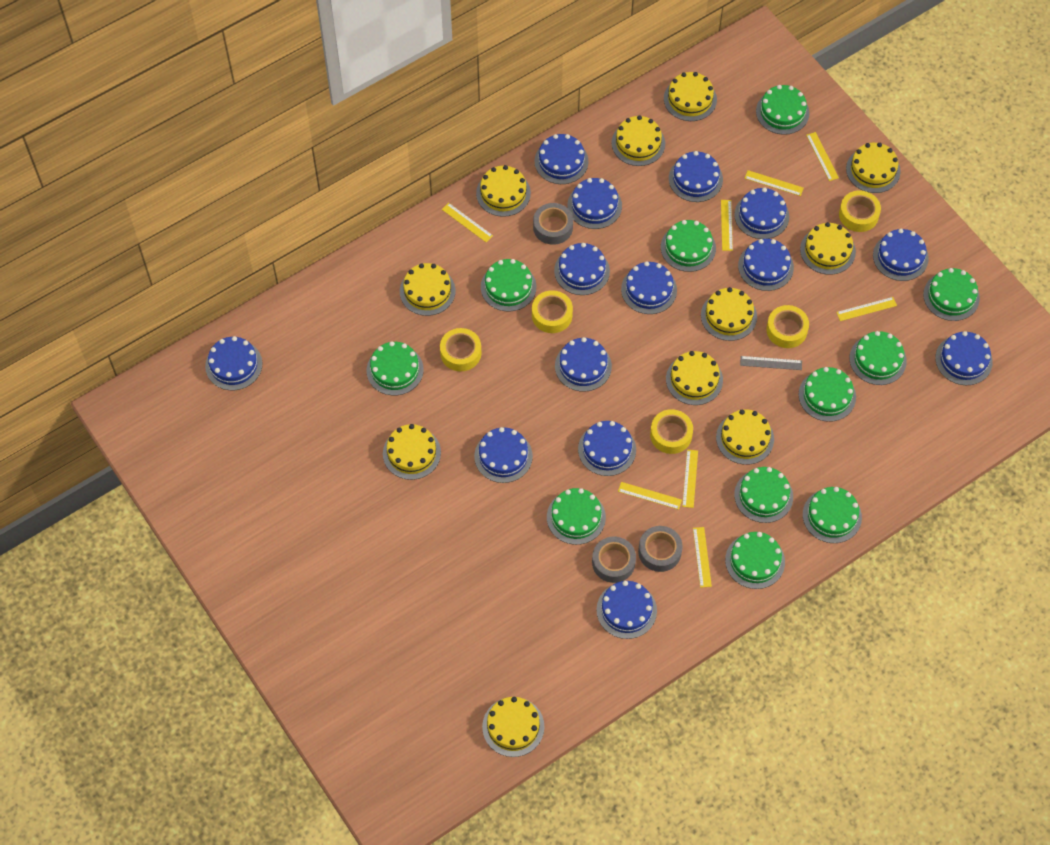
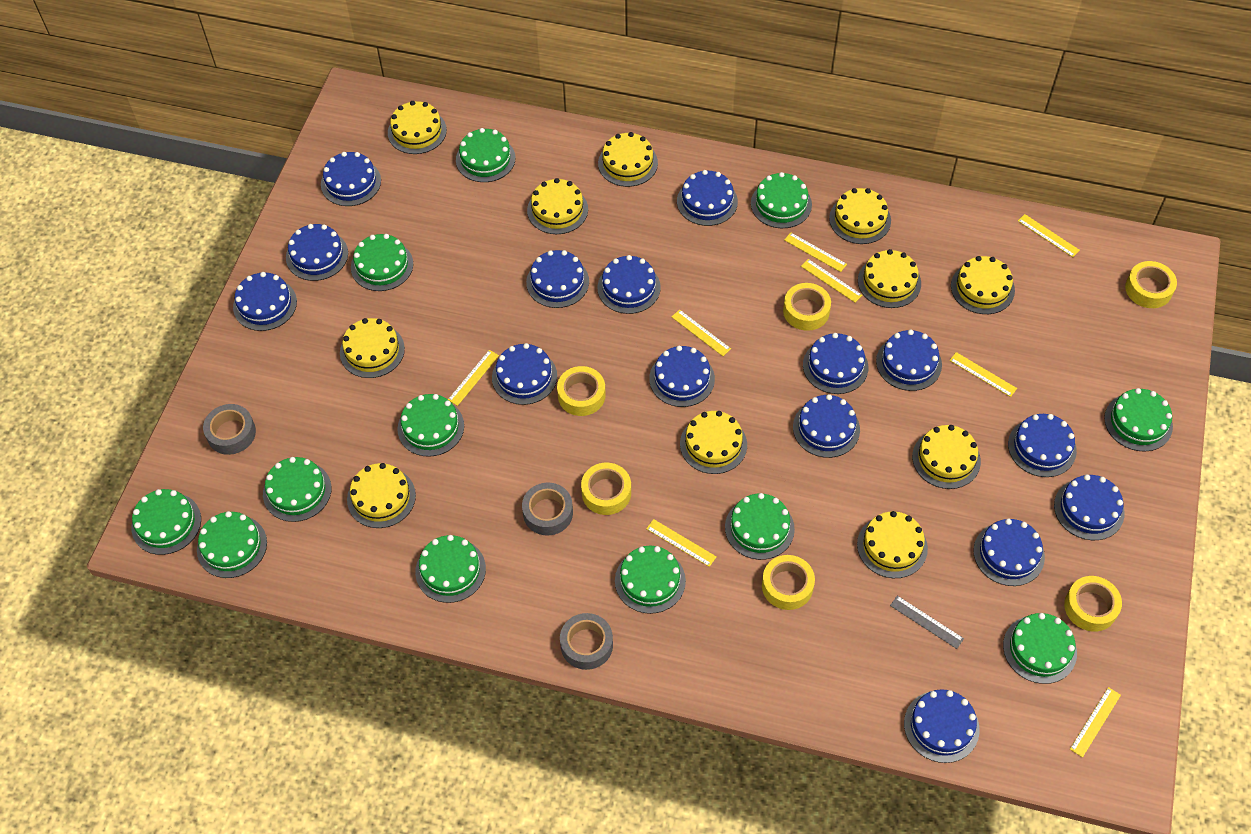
blue cake: 14 -> 15
green cake: 11 -> 12
yellow tape: 5 -> 6

